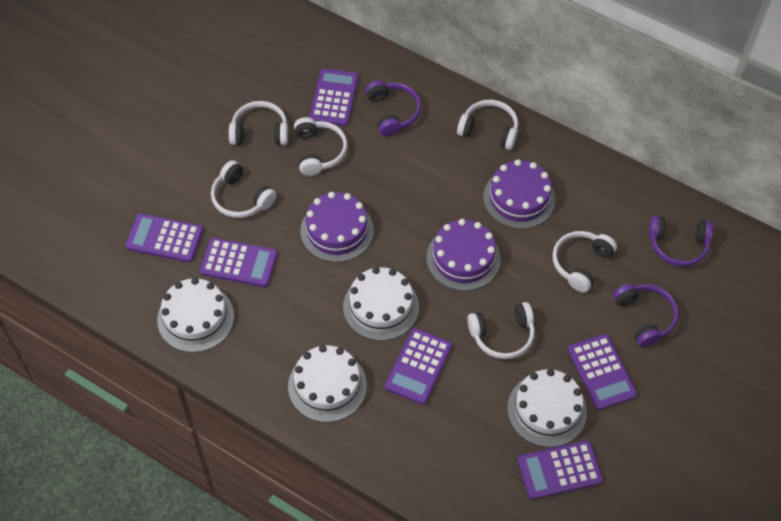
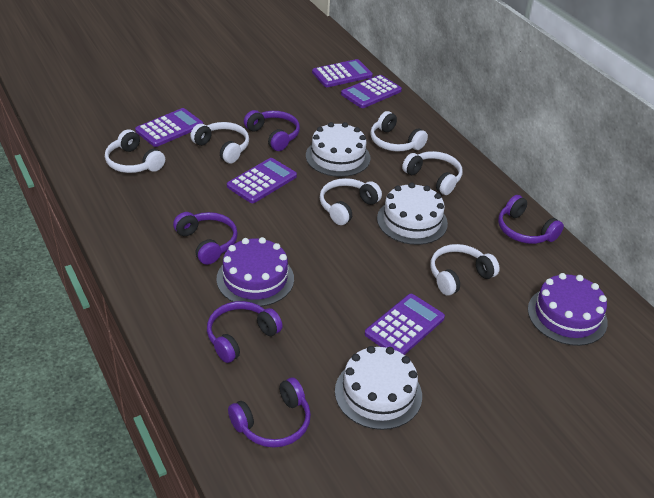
purple cake: 3 -> 2
purple calculator: 6 -> 5
purple headphones: 3 -> 5
white cake: 4 -> 3

